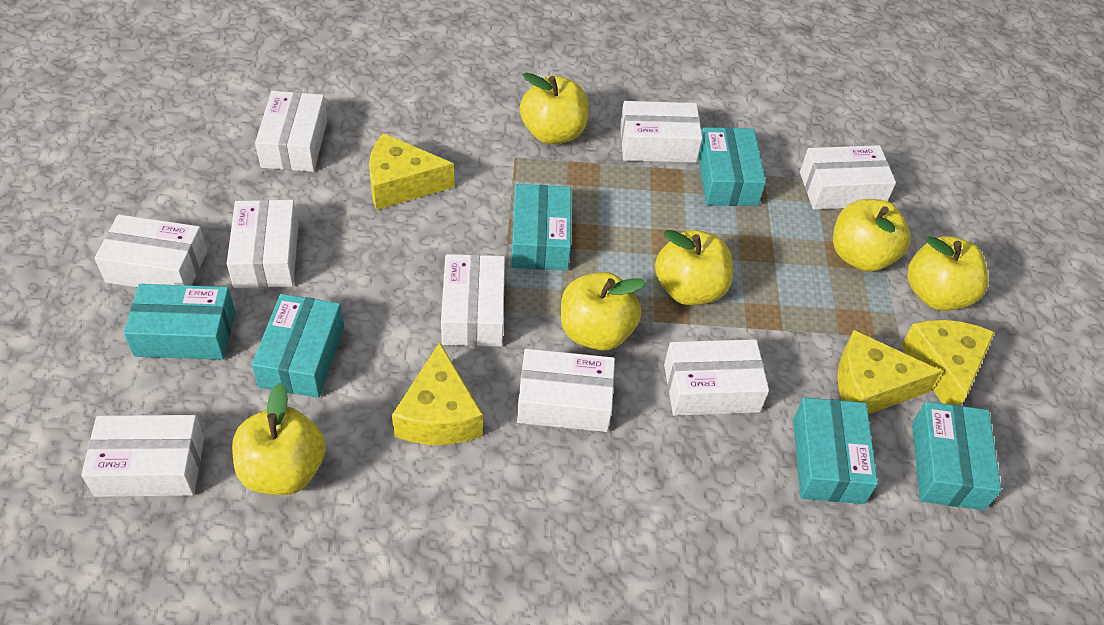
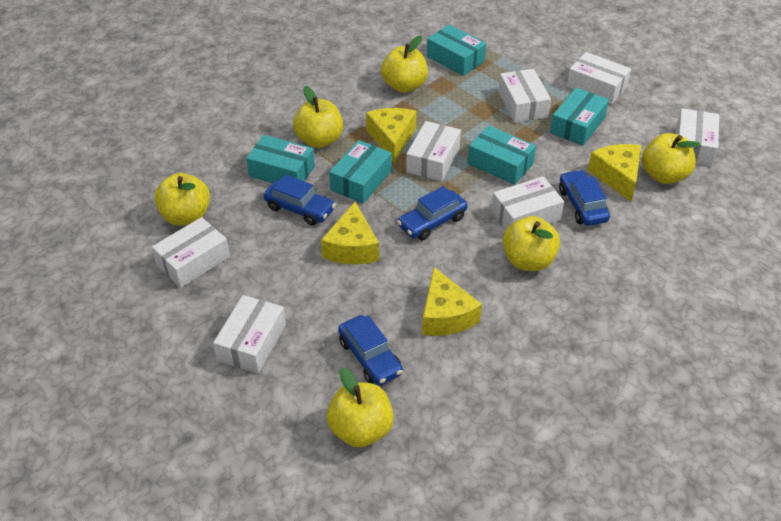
blue car: 0 -> 4
turquoise box: 6 -> 5
white box: 9 -> 7

